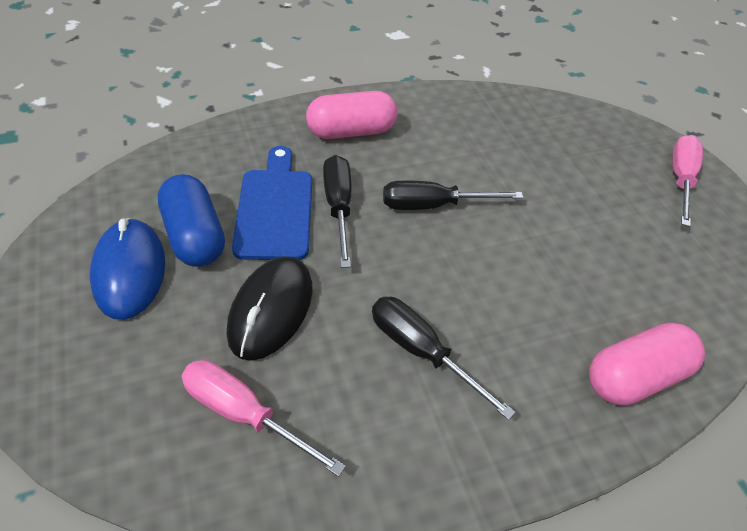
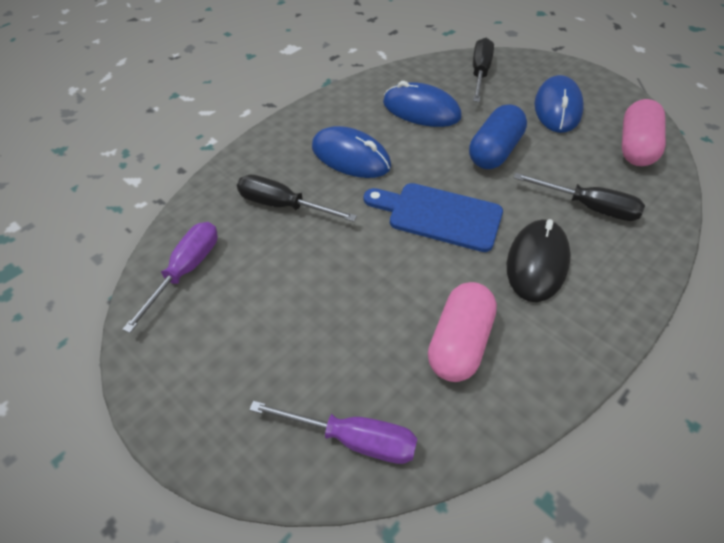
blue mouse: 1 -> 3
pink screwdriver: 2 -> 0
purple screwdriver: 0 -> 2

